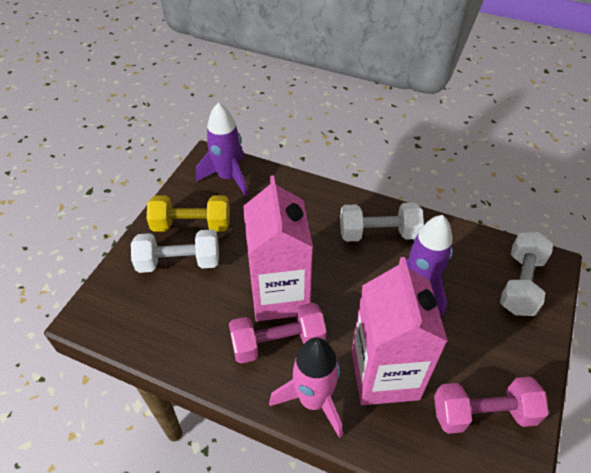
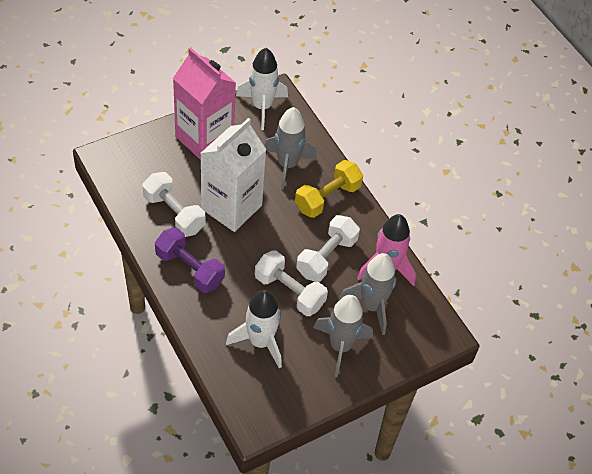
grey rocket: 0 -> 3
pink carton: 2 -> 1
pink dumbbell: 2 -> 0
purple dumbbell: 0 -> 1
purple rocket: 2 -> 0
white carton: 0 -> 1
white rocket: 0 -> 2

